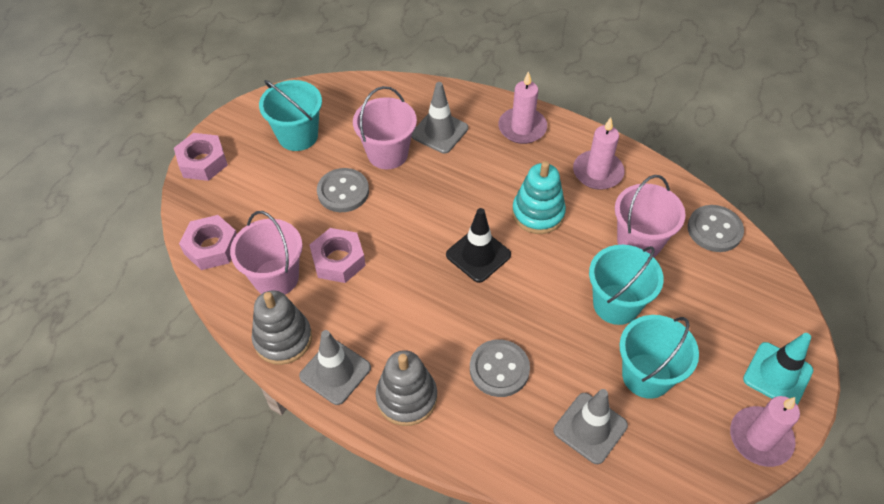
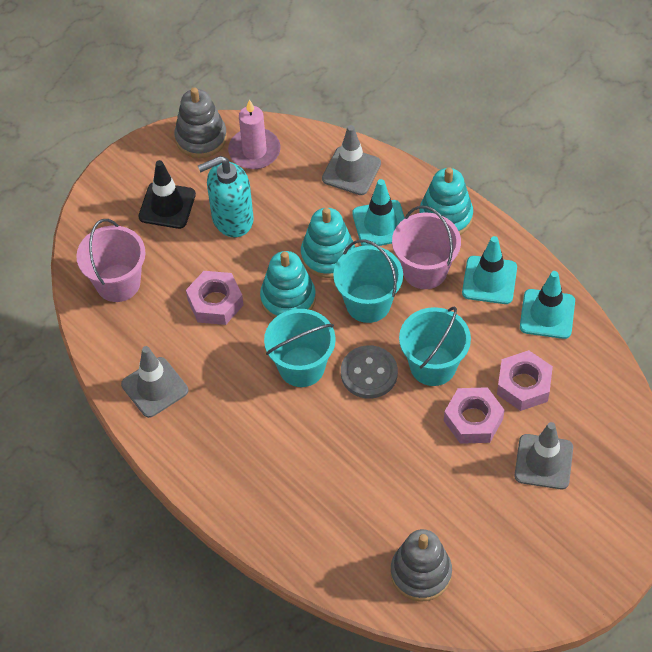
grey button: 3 -> 1
pink bucket: 3 -> 2
pink candle: 3 -> 1
turquoise soap dispenser: 0 -> 1
turquoise stacking toy: 1 -> 3
turquoise traffic cone: 1 -> 3

